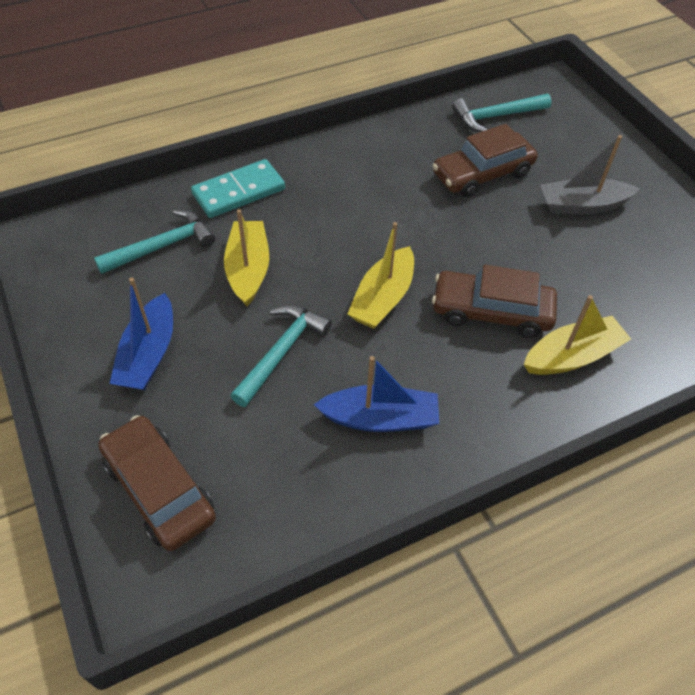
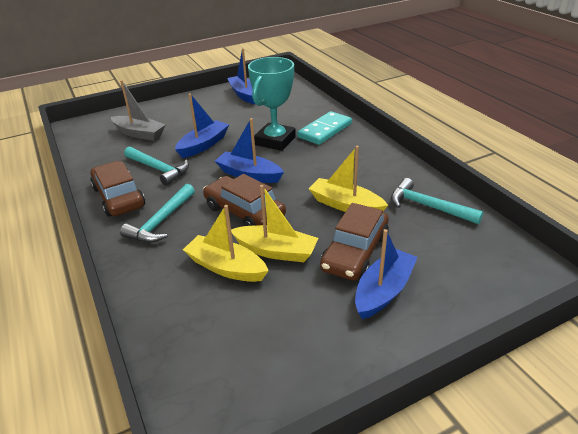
blue boat: 2 -> 4
turquoise trophy: 0 -> 1

